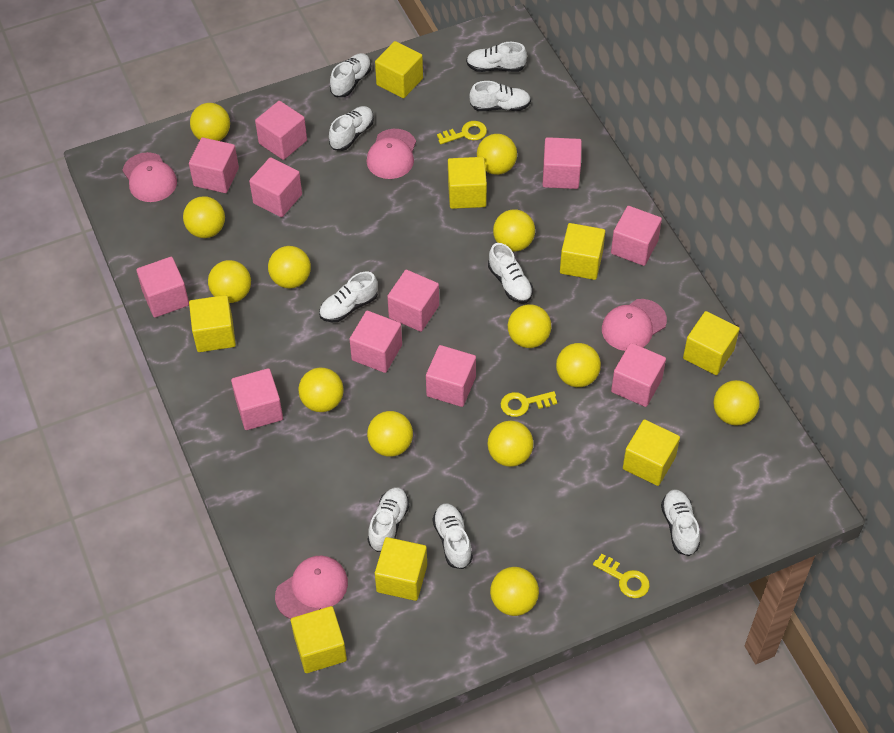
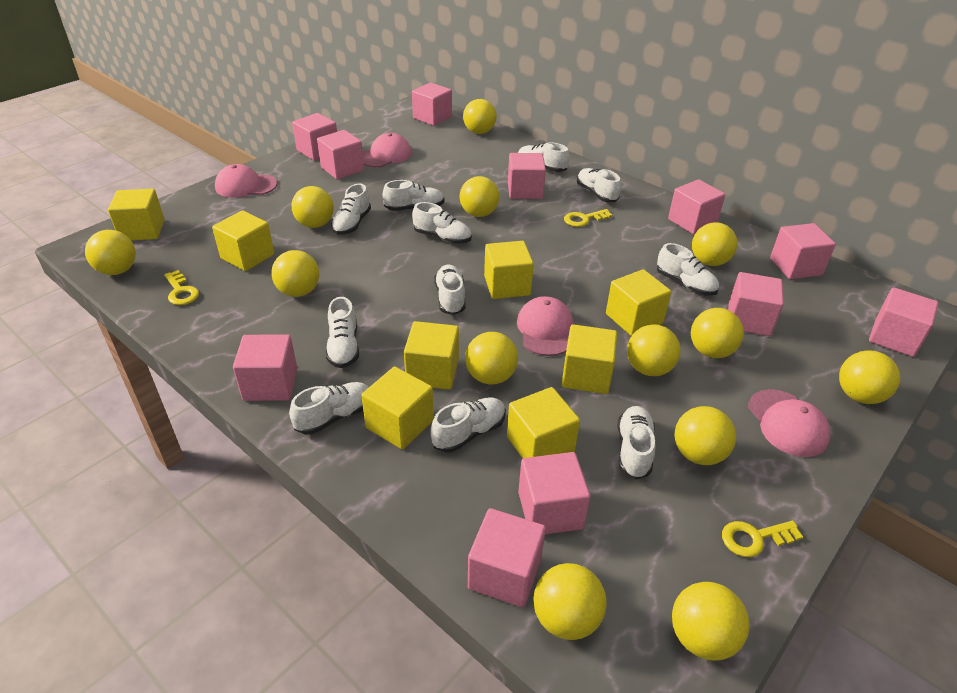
white shoe: 9 -> 11

